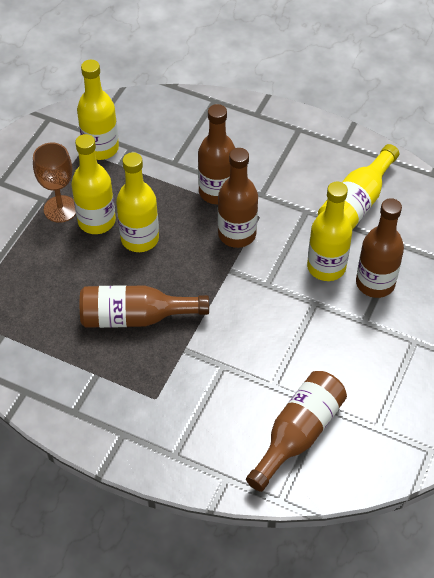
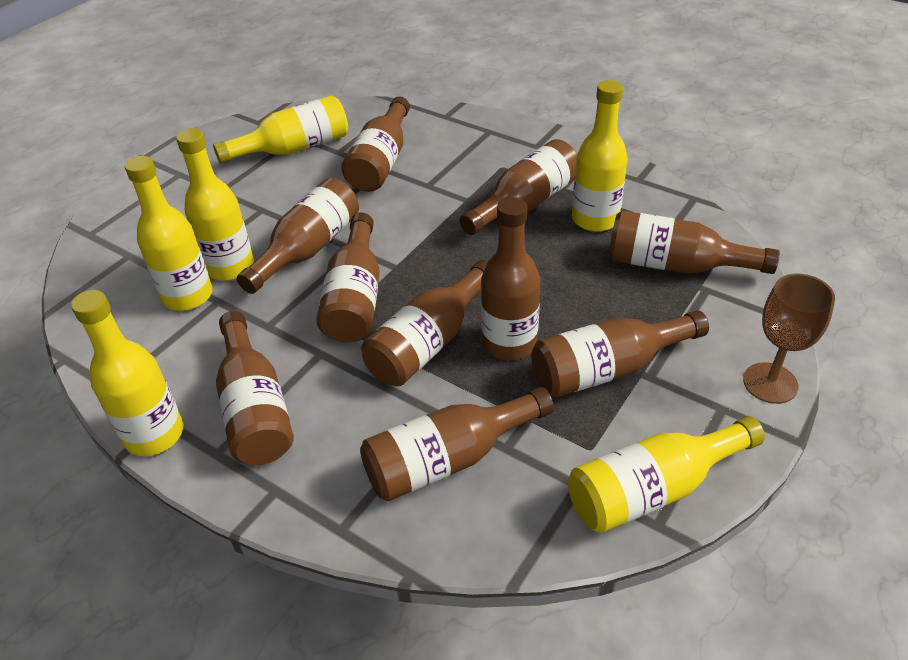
brown bottle: 5 -> 10
yellow bottle: 5 -> 6

